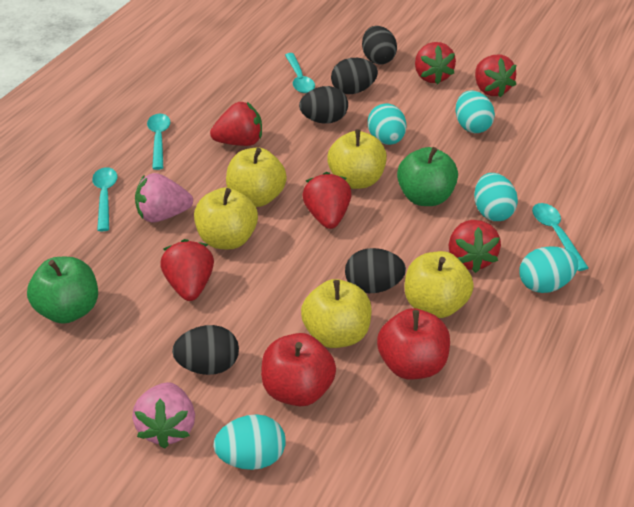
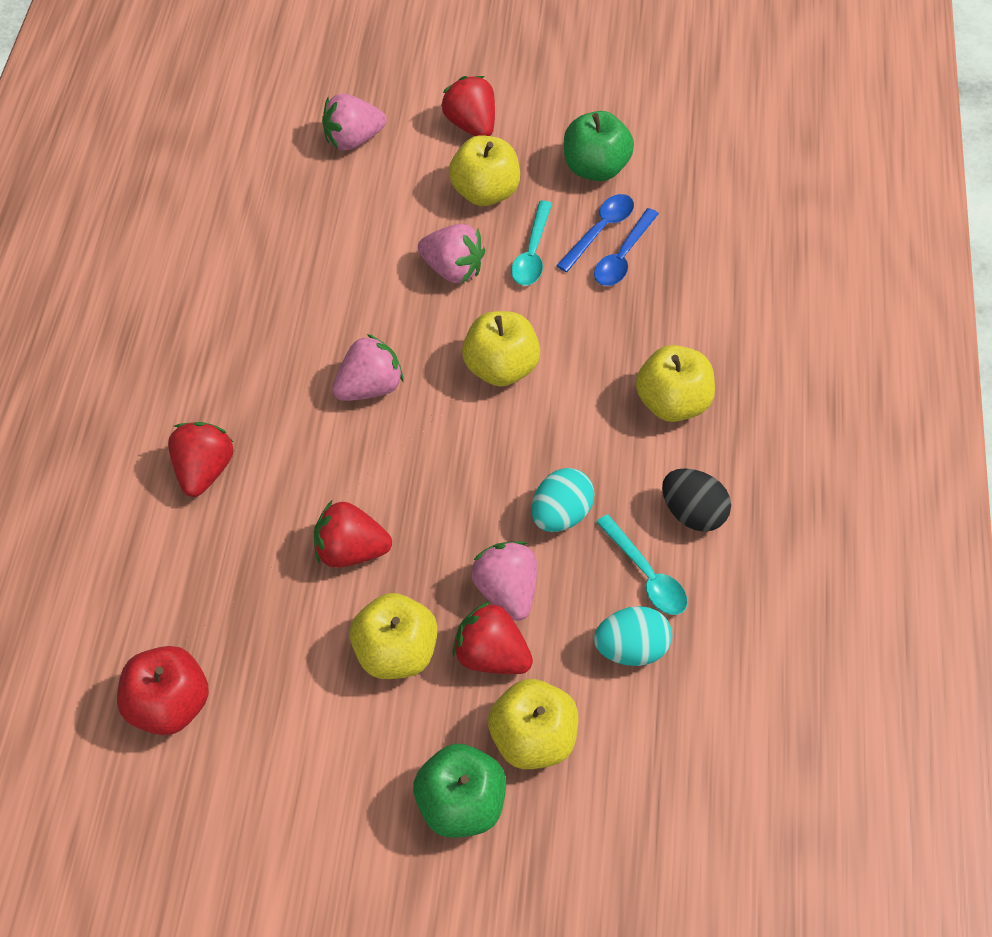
black egg: 5 -> 1
blue spoon: 0 -> 2
pink strawberry: 2 -> 4
red apple: 2 -> 1
red strawberry: 6 -> 4
turquoise egg: 5 -> 2
turquoise spoon: 4 -> 2

